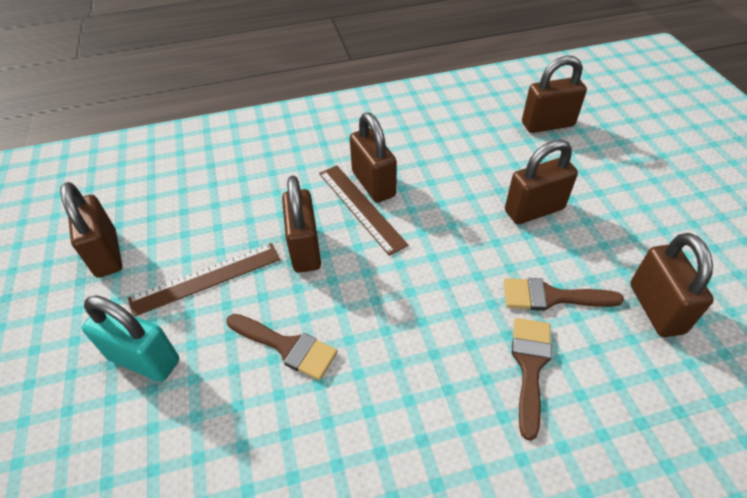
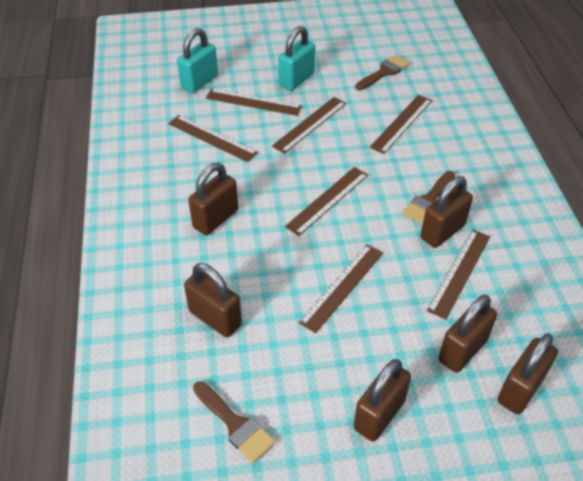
brown ruler: 2 -> 7
turquoise padlock: 1 -> 2

